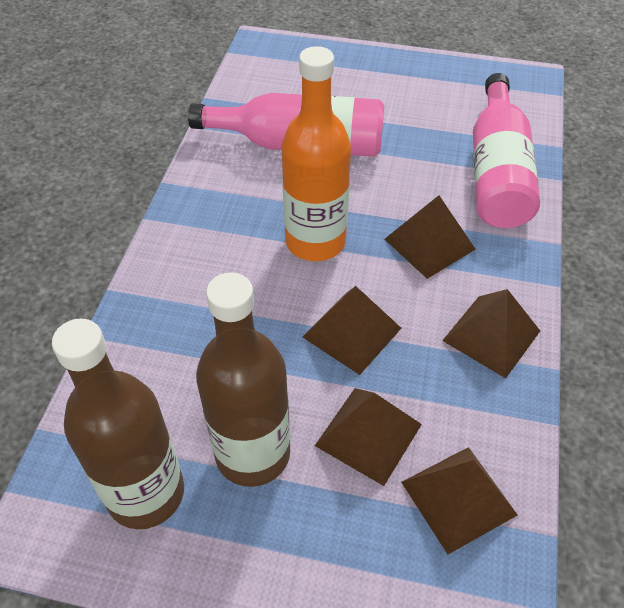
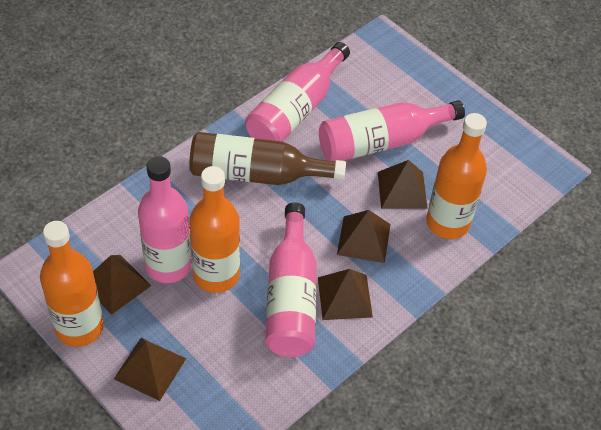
brown bottle: 2 -> 1
orange bottle: 1 -> 3
pink bottle: 2 -> 4

